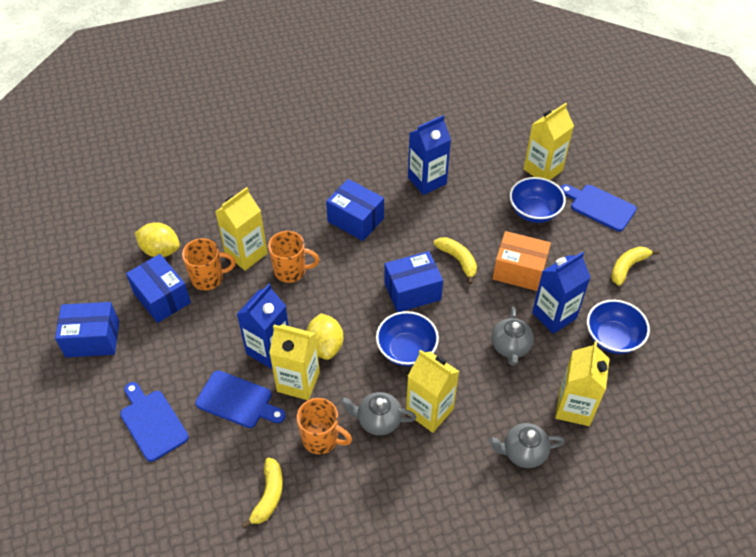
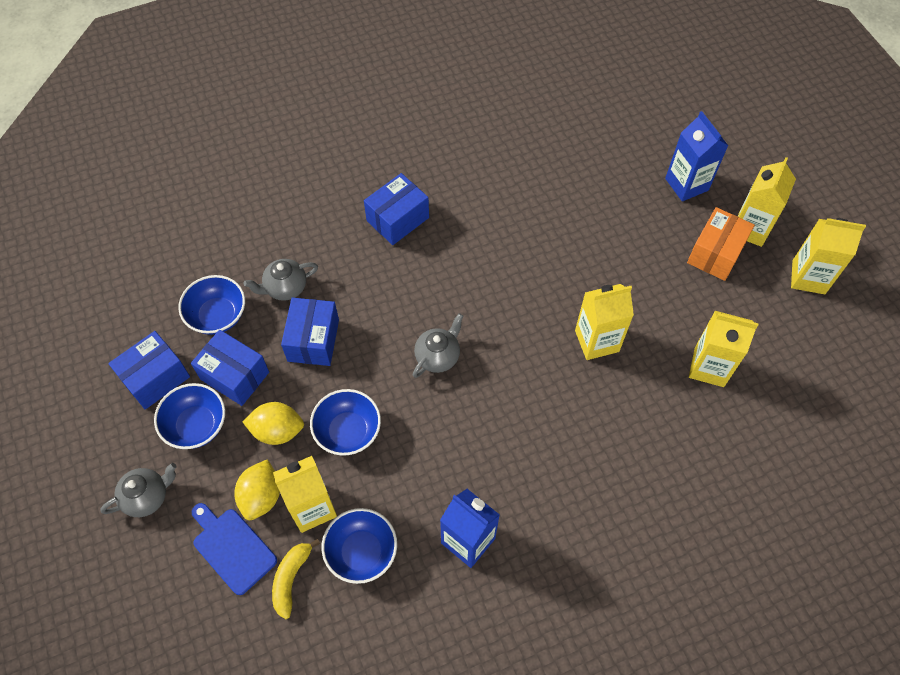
blue bowl: 3 -> 4
blue carton: 3 -> 2
blue cutting board: 3 -> 1
orange mug: 3 -> 0
yellow banana: 3 -> 1

